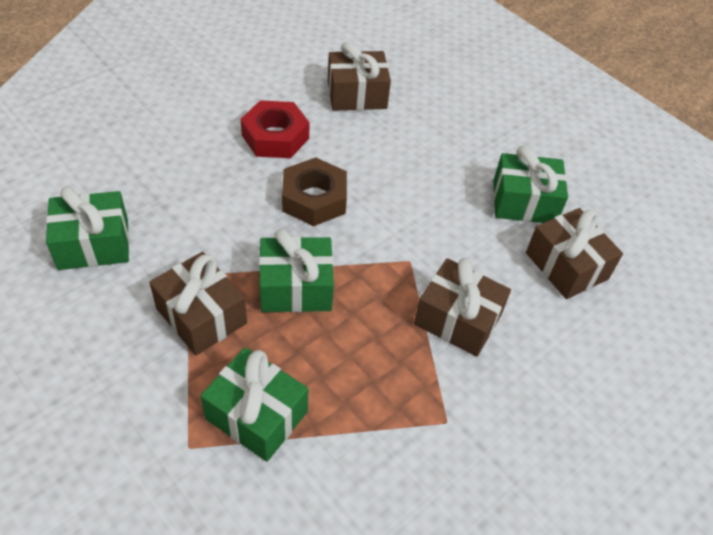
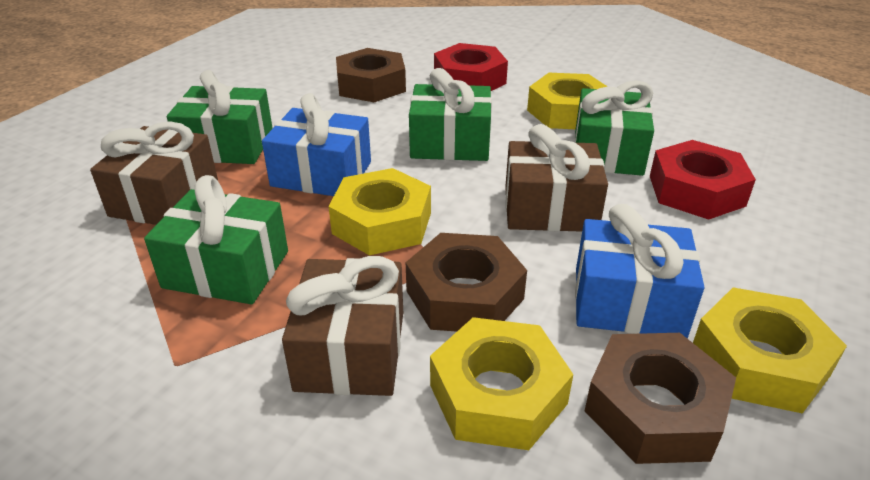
blue gift: 0 -> 2
brown gift: 4 -> 3
brown nut: 1 -> 3
red nut: 1 -> 2
yellow nut: 0 -> 4

